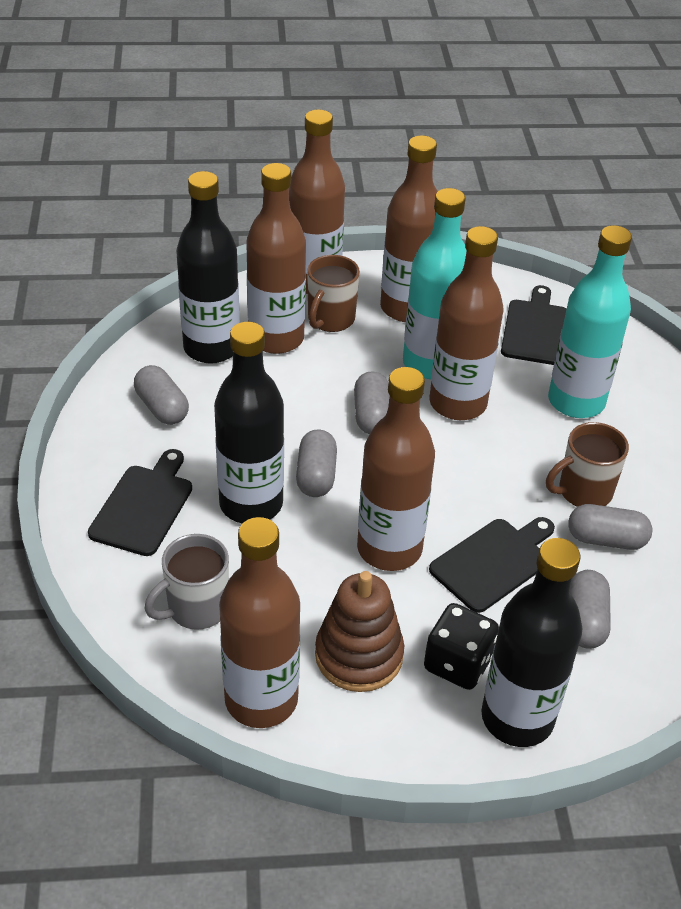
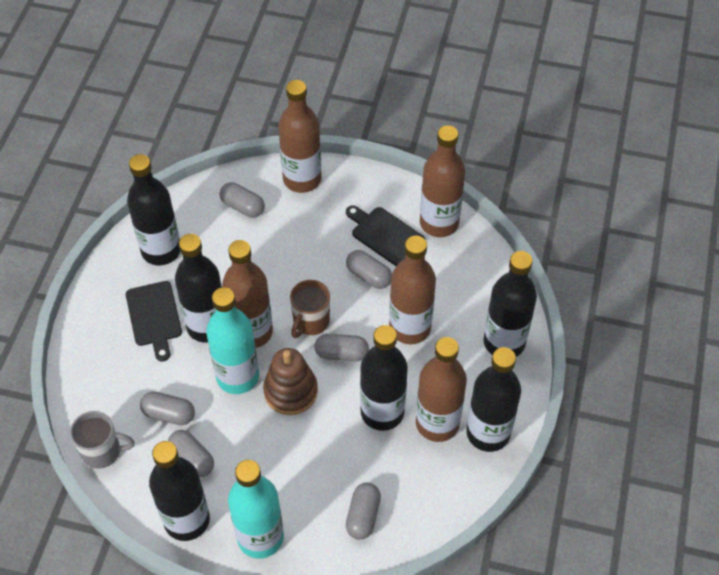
black bottle: 3 -> 6
black cutting board: 3 -> 2
black dice: 1 -> 0
brown bottle: 6 -> 5
brown mug: 2 -> 1
grey capsule: 5 -> 6

